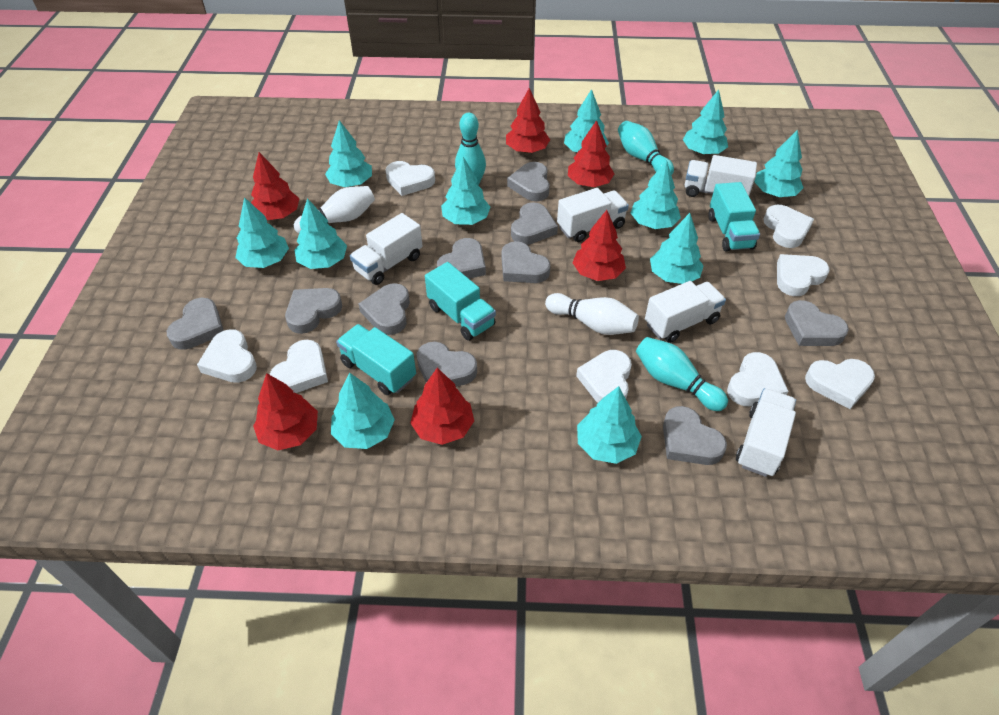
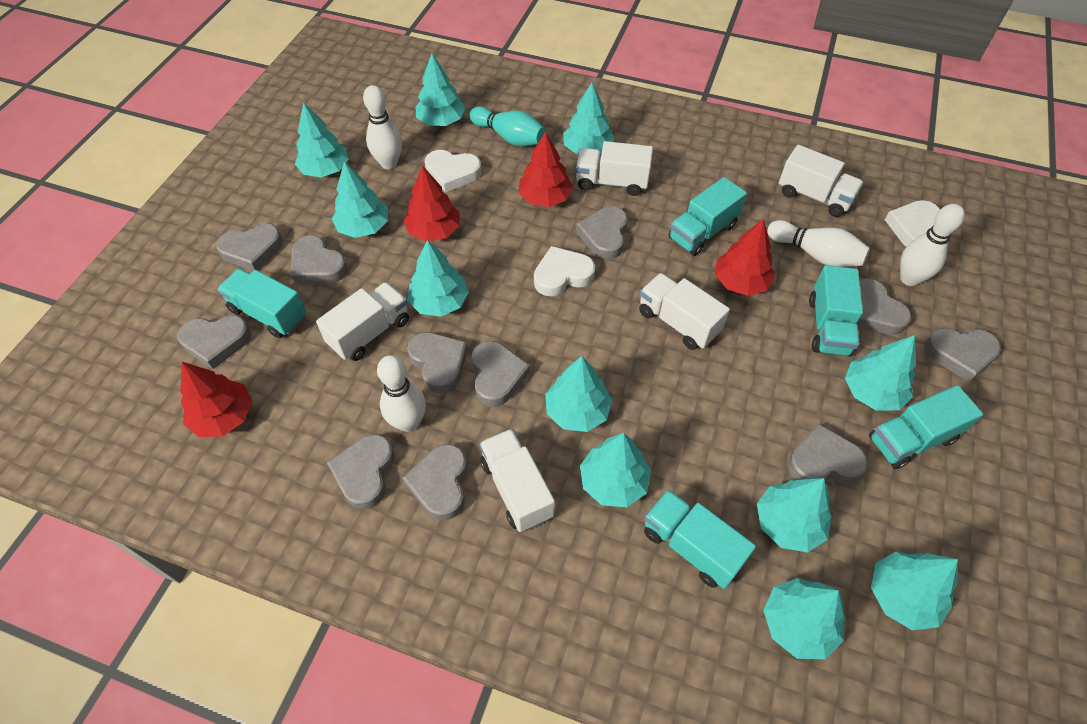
grey heart: 10 -> 11
red tree: 6 -> 4
turquoise bowling pin: 3 -> 1
turquoise truck: 3 -> 5
white bowling pin: 2 -> 4
white heart: 8 -> 3

